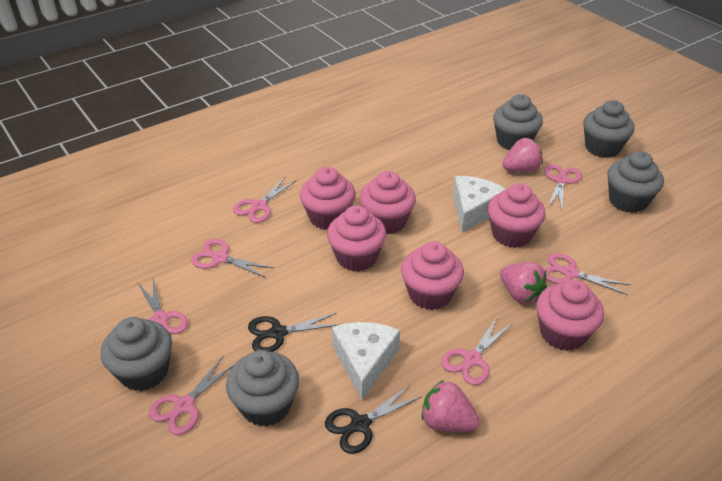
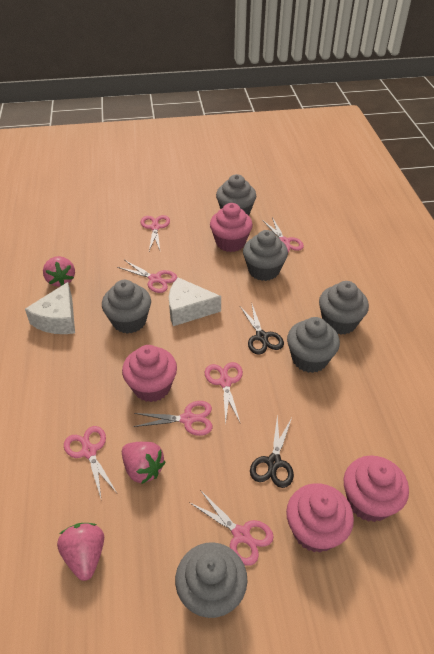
grey cupcake: 5 -> 6
pink cupcake: 6 -> 4

